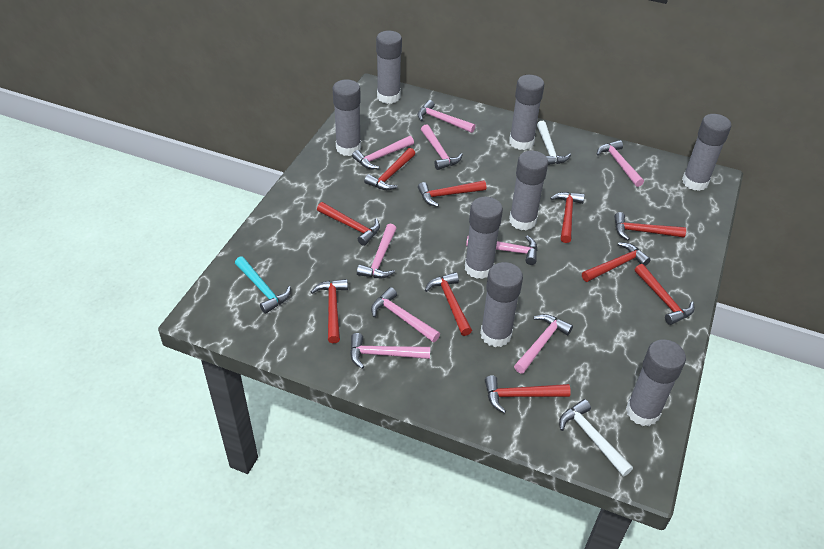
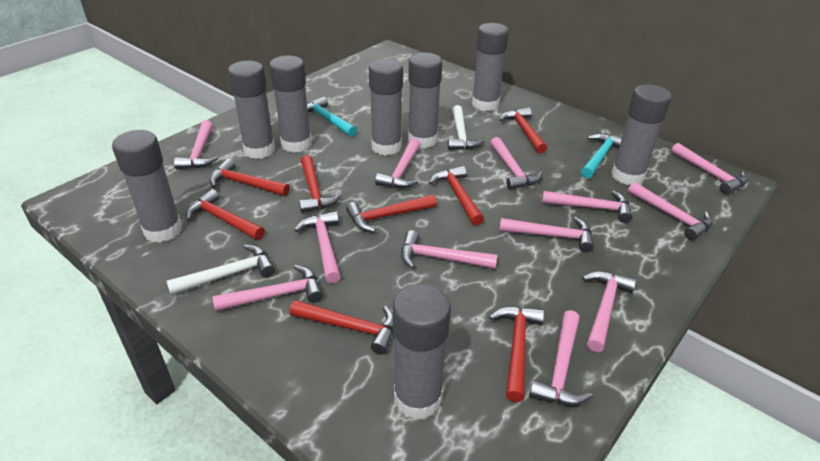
pink hammer: 9 -> 12
red hammer: 10 -> 8
turquoise hammer: 1 -> 2

